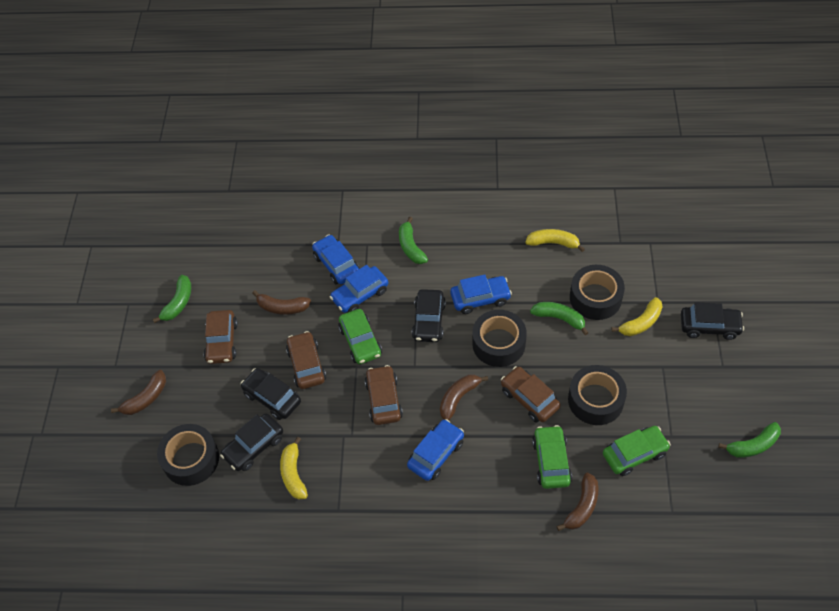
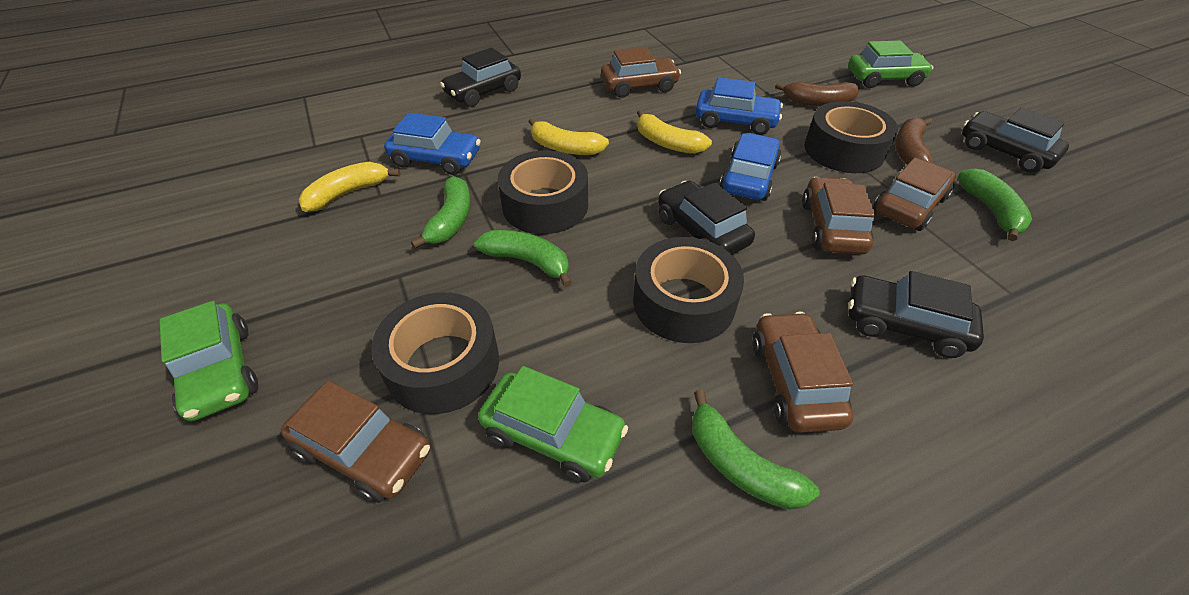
blue car: 4 -> 3
brown banana: 4 -> 2
brown car: 4 -> 5

